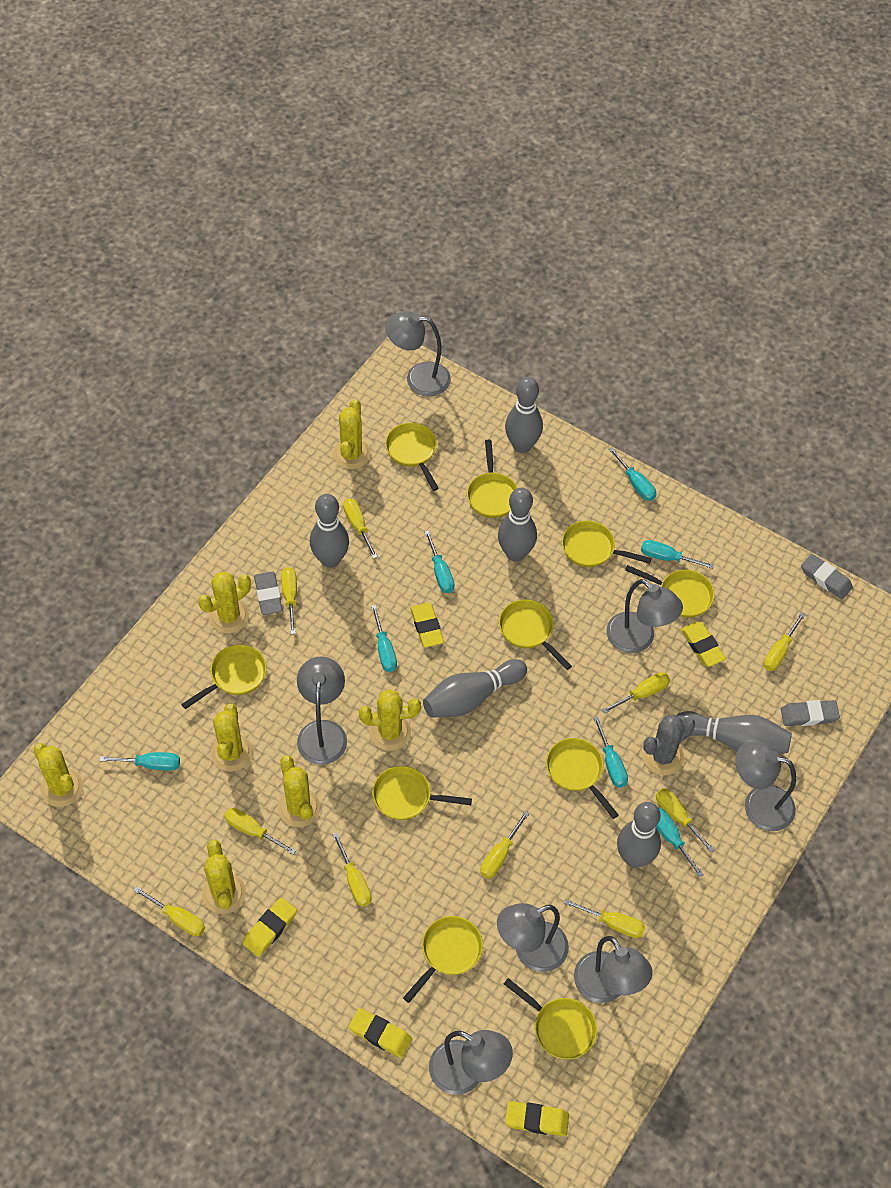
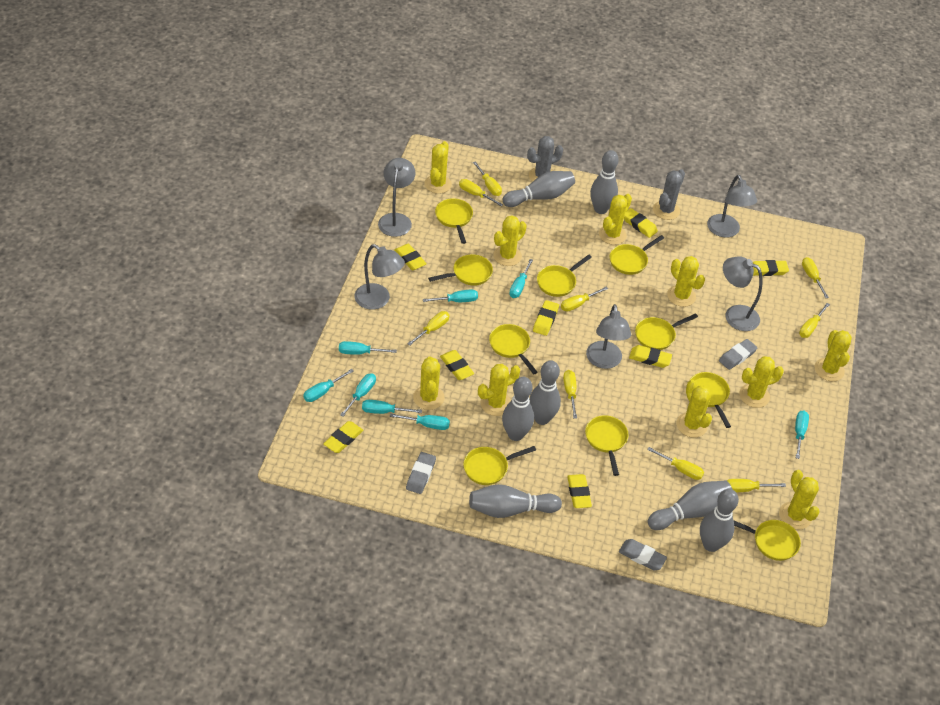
grey bowling pin: 6 -> 7
grey cactus: 1 -> 2
grey lamp: 7 -> 5
turquoise screwdriver: 7 -> 8
yellow cactus: 7 -> 10
yellow eraser: 5 -> 8
yellow screwdriver: 10 -> 9

